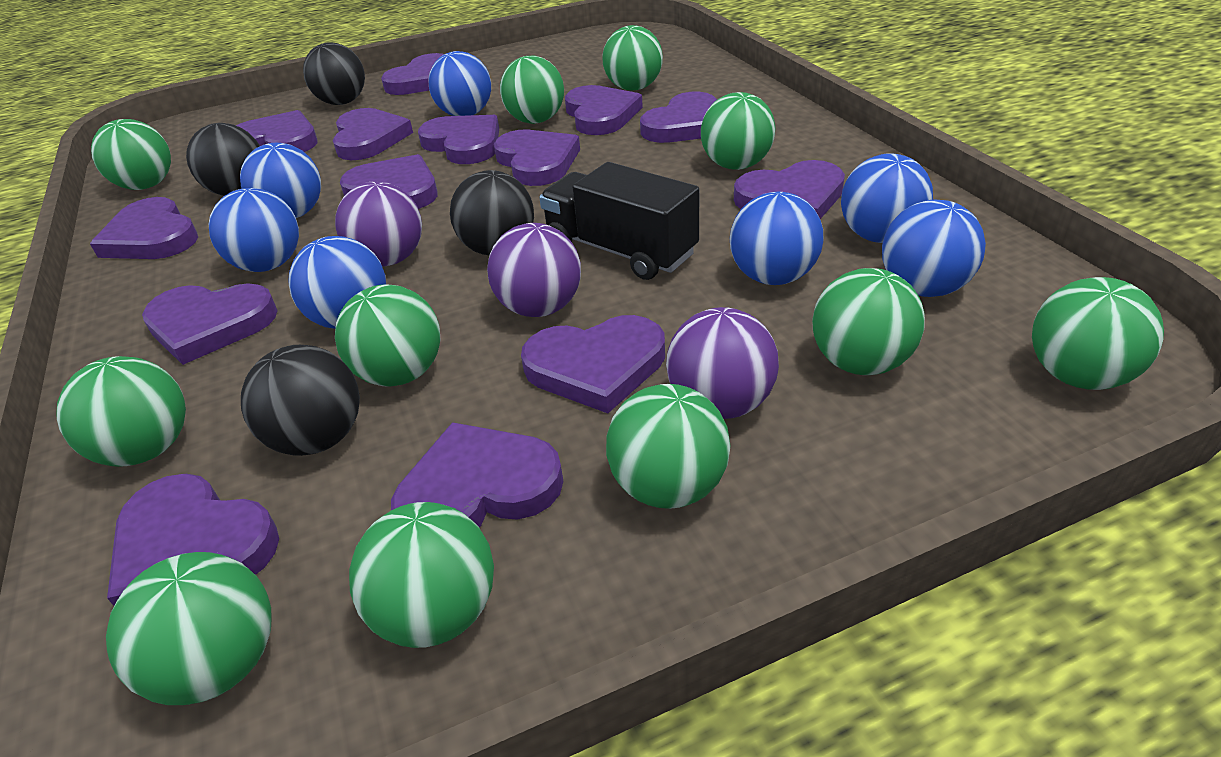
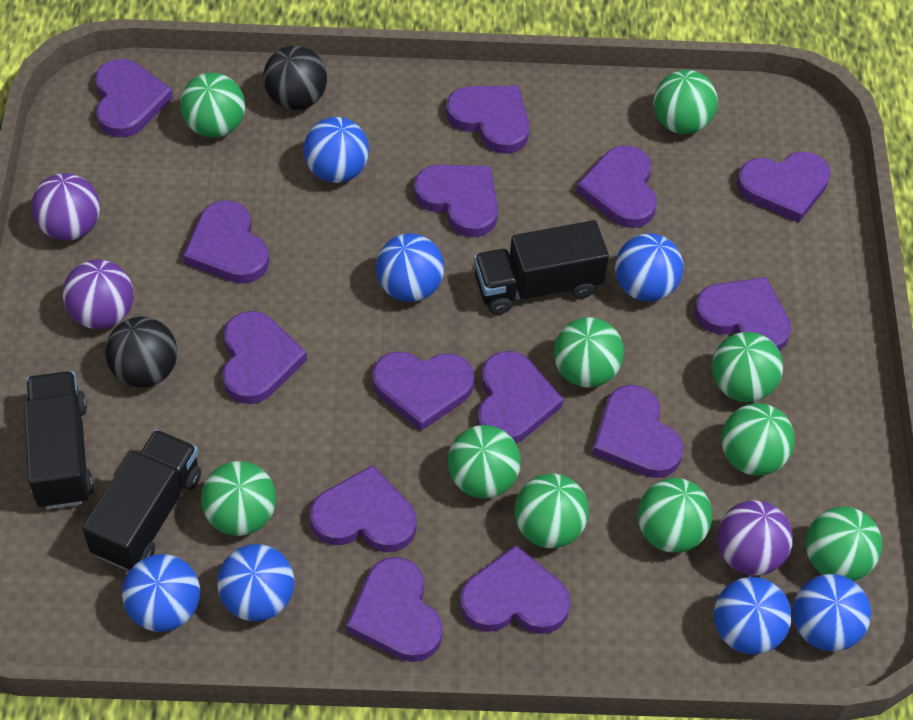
black ball: 4 -> 2
black truck: 1 -> 3
green ball: 11 -> 10

